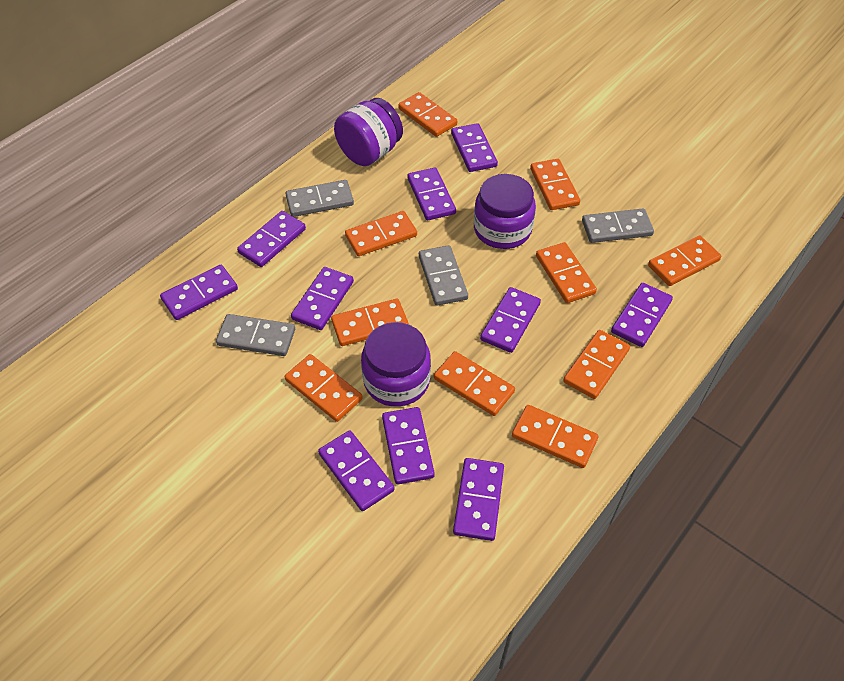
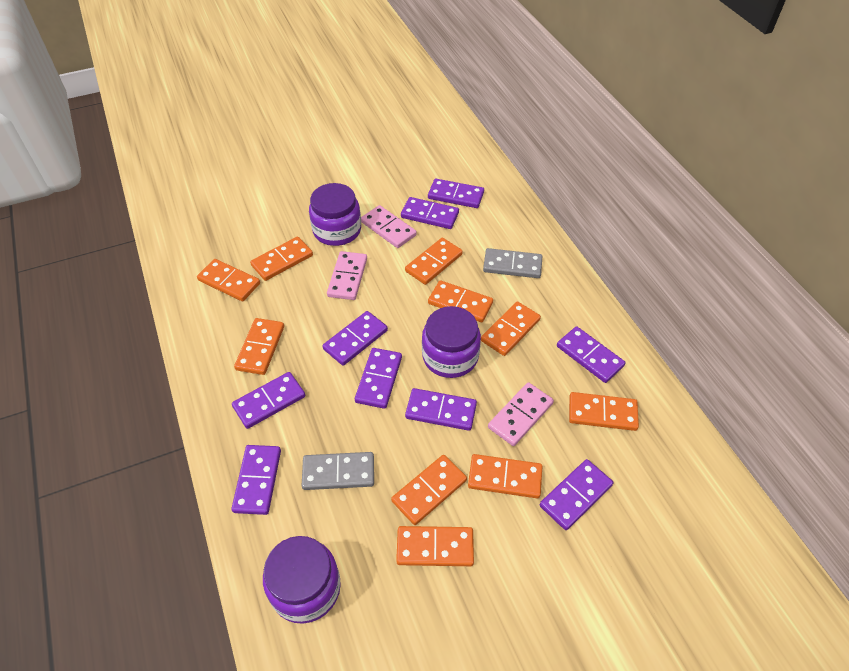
grey domino: 4 -> 2
pink domino: 0 -> 3
purple domino: 10 -> 9

